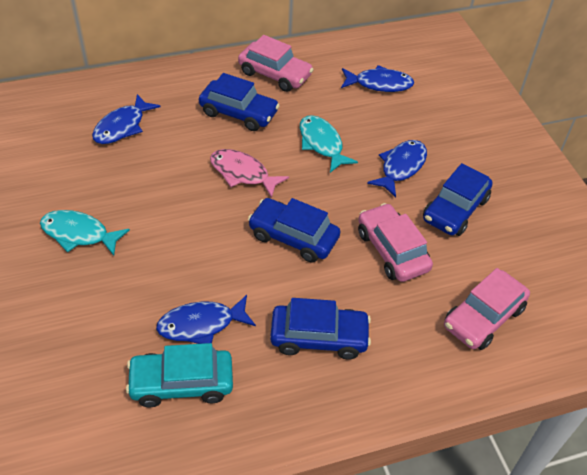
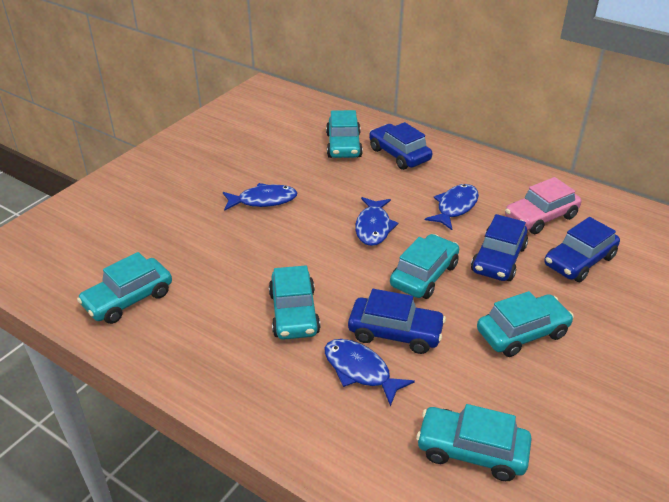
pink car: 3 -> 1
pink fish: 1 -> 0
turquoise car: 1 -> 6
turquoise fish: 2 -> 0

